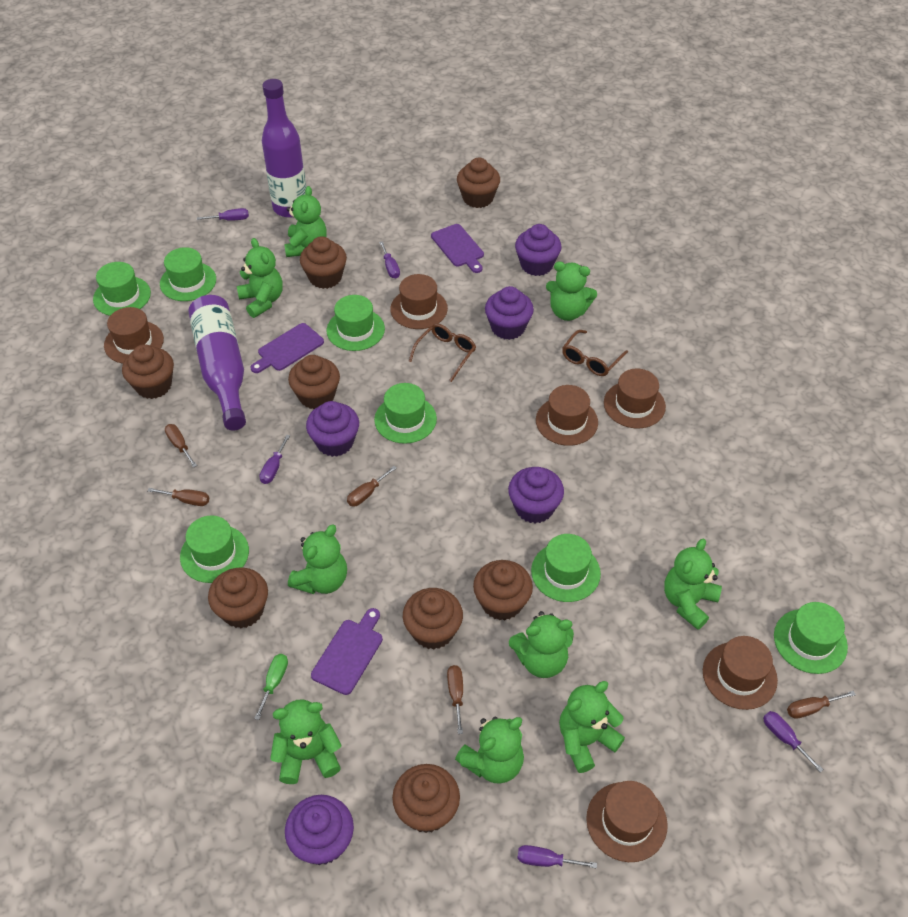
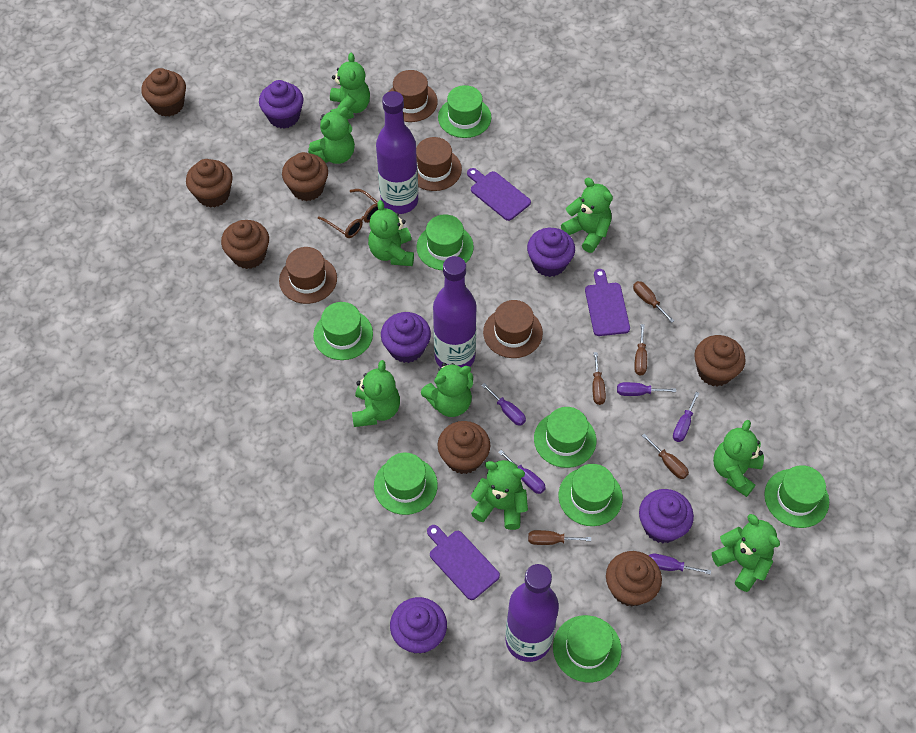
brown cupcake: 8 -> 7
brown glasses: 2 -> 1
brown hat: 6 -> 4
green hat: 7 -> 8
green screwdriver: 1 -> 0
purple bottle: 2 -> 3

